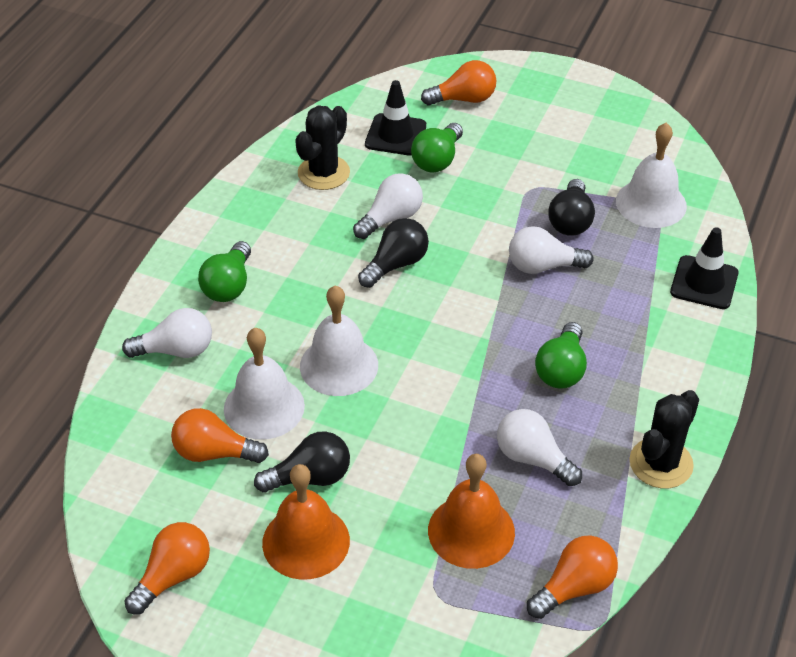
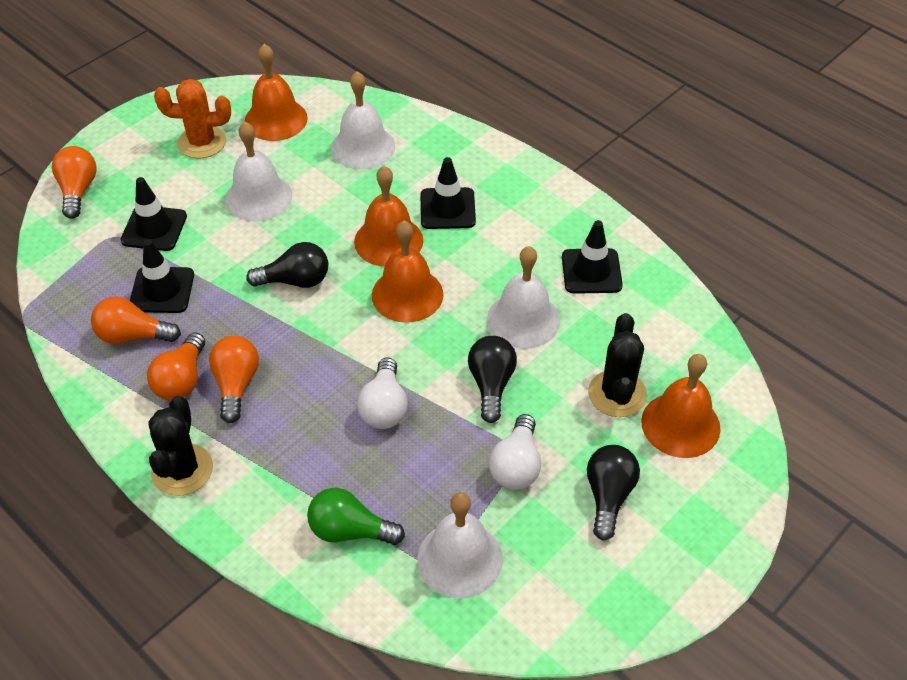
black traffic cone: 2 -> 4
green light bulb: 3 -> 1
orange bell: 2 -> 4
orange cactus: 0 -> 1
white bell: 3 -> 4
white light bulb: 4 -> 2

